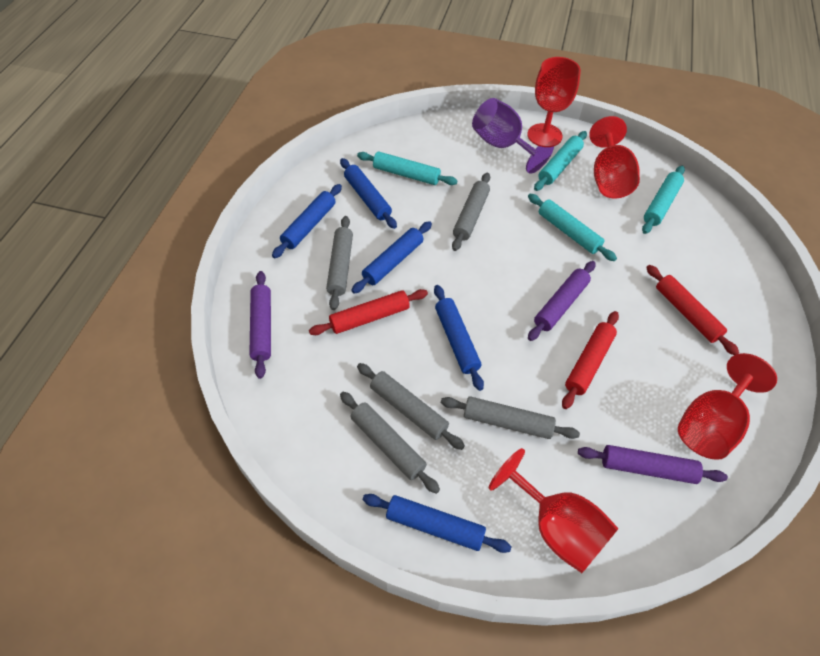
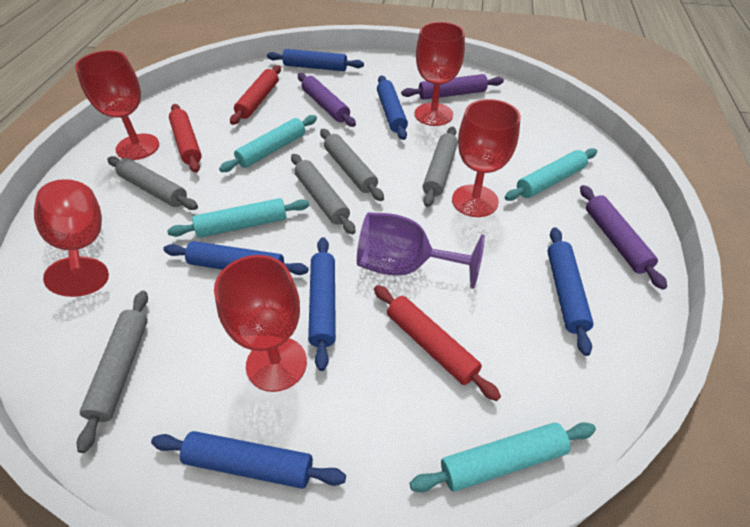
blue rolling pin: 5 -> 6
red goblet: 4 -> 5

